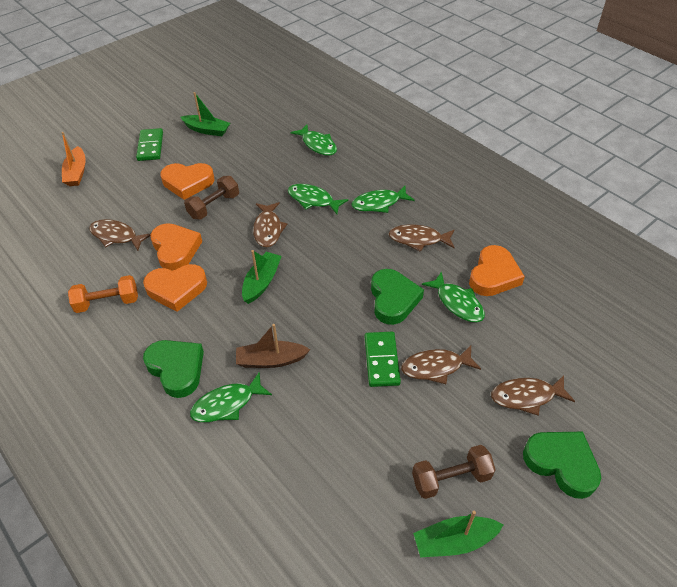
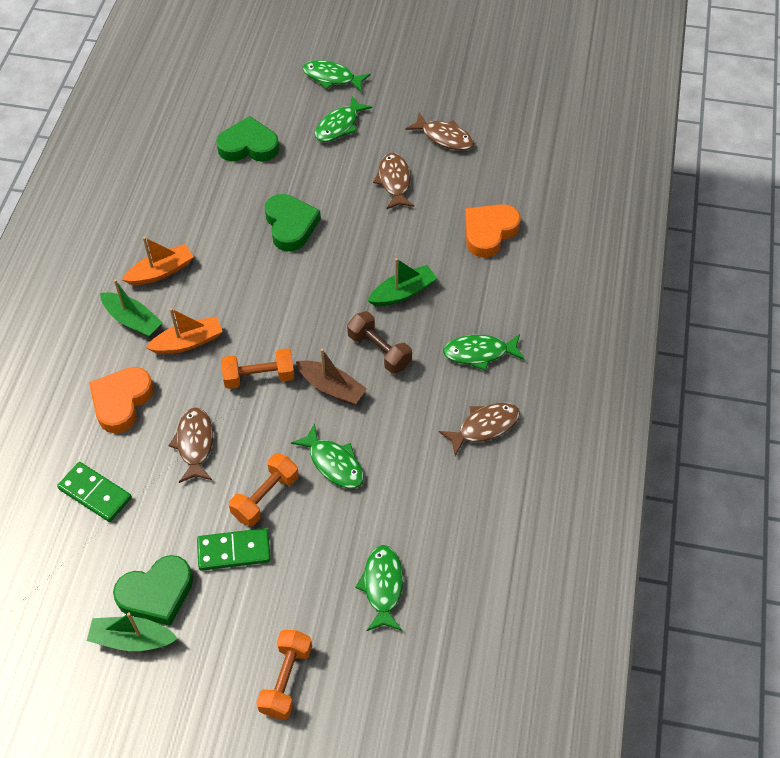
brown dumbbell: 2 -> 1
brown fish: 5 -> 4
orange boat: 1 -> 2
orange dumbbell: 1 -> 3
orange heart: 4 -> 2

